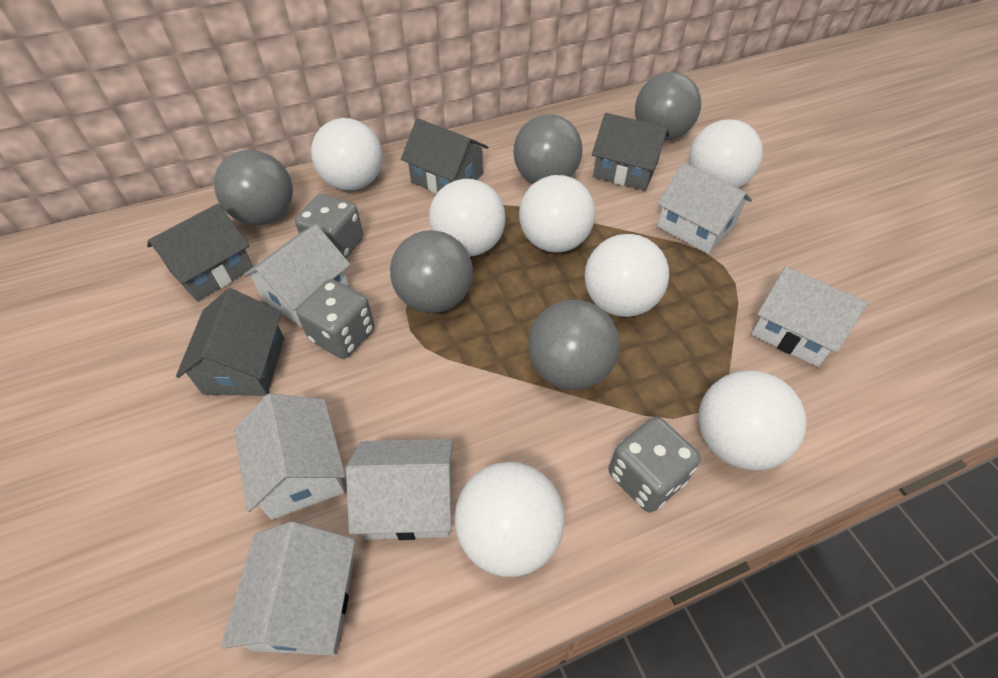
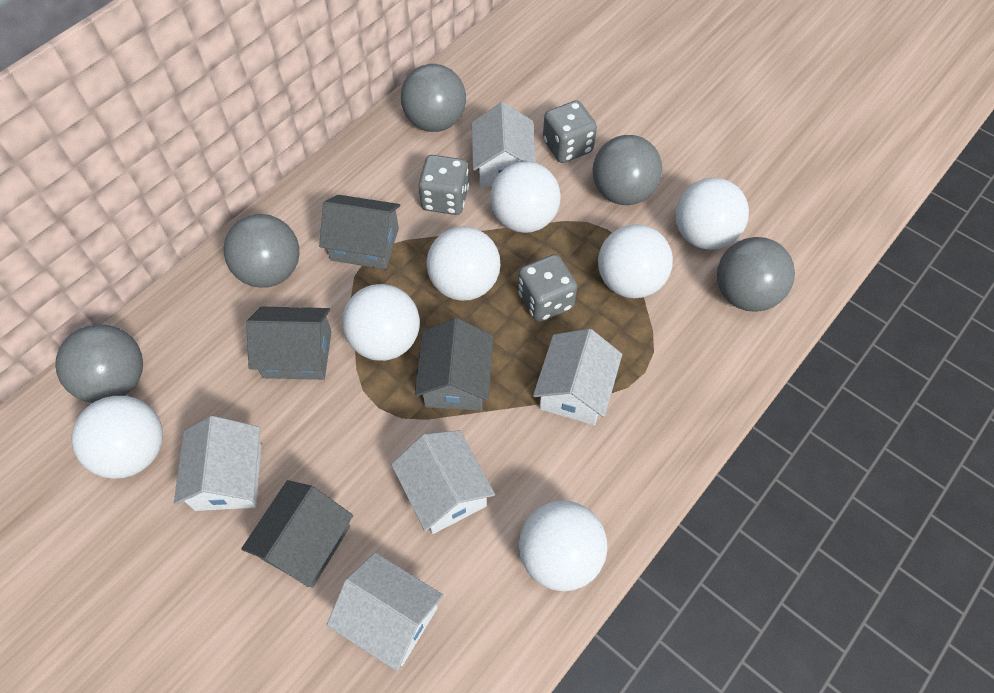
white house: 6 -> 5

